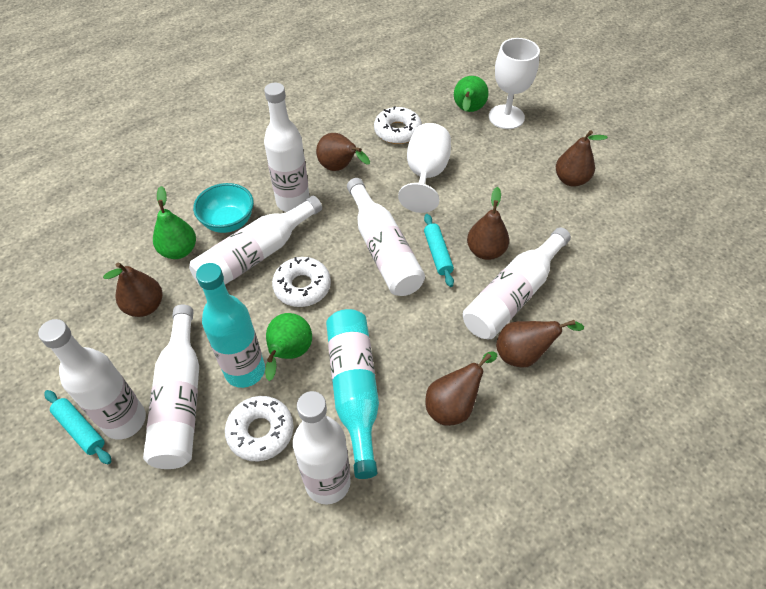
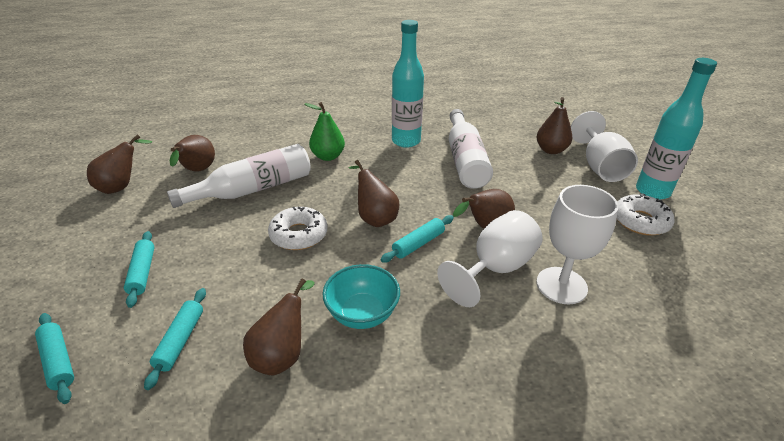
green pear: 3 -> 1
turquoise rolling pin: 2 -> 4
white bottle: 7 -> 2
white donut: 3 -> 2
white goblet: 2 -> 3

